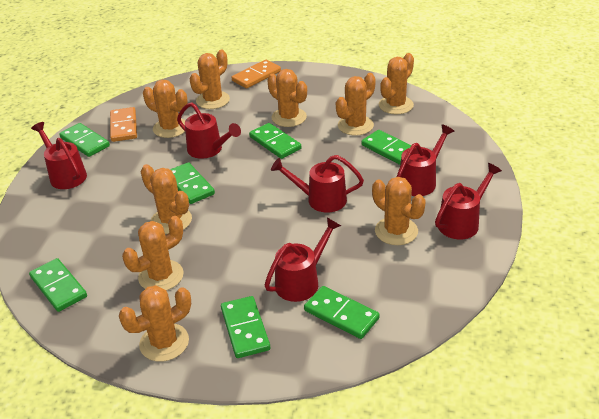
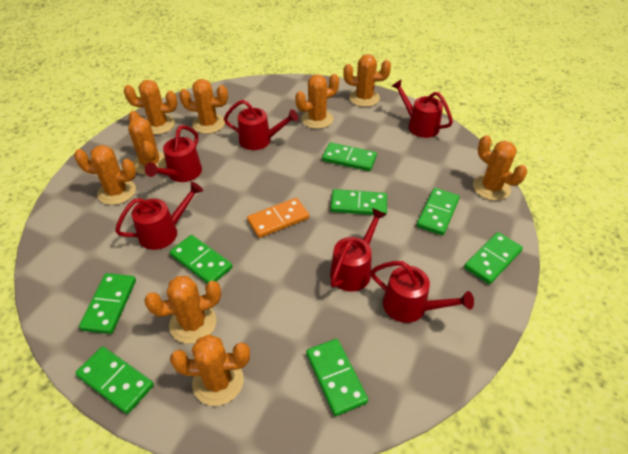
green domino: 7 -> 8
orange domino: 2 -> 1

